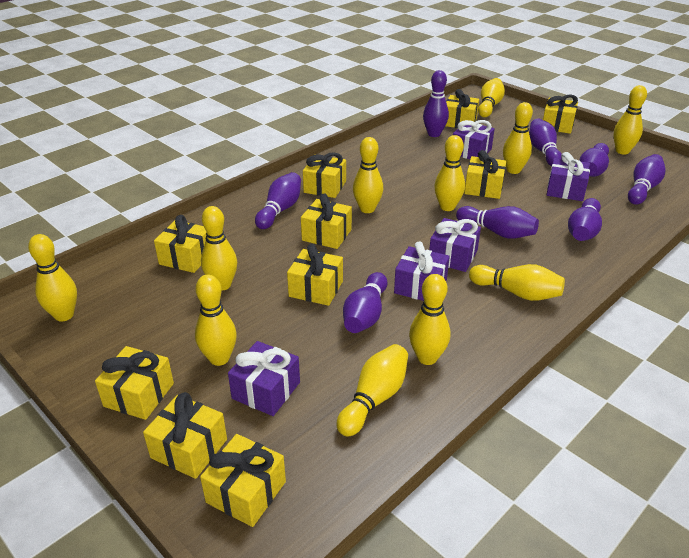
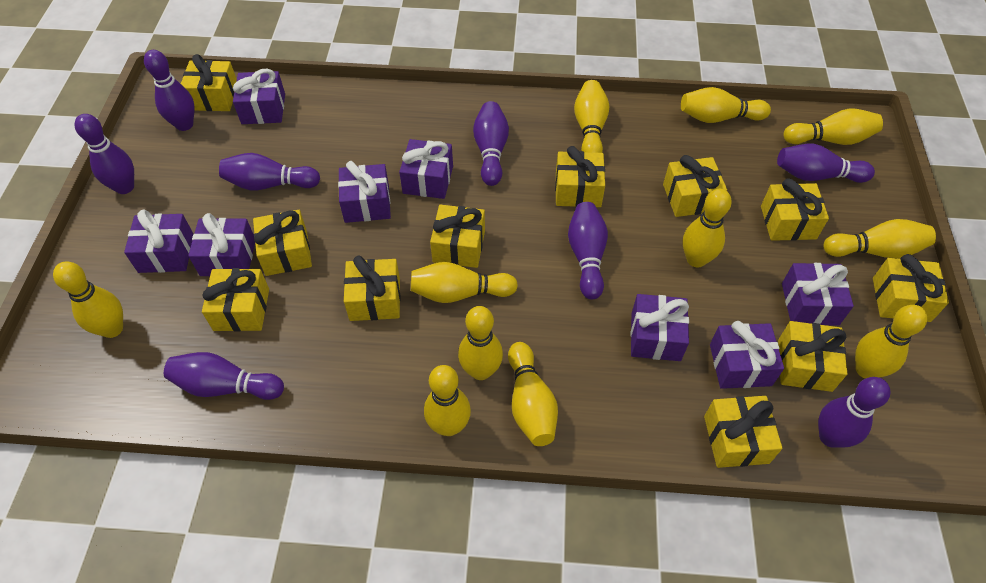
purple gift: 5 -> 8
yellow gift: 10 -> 11

